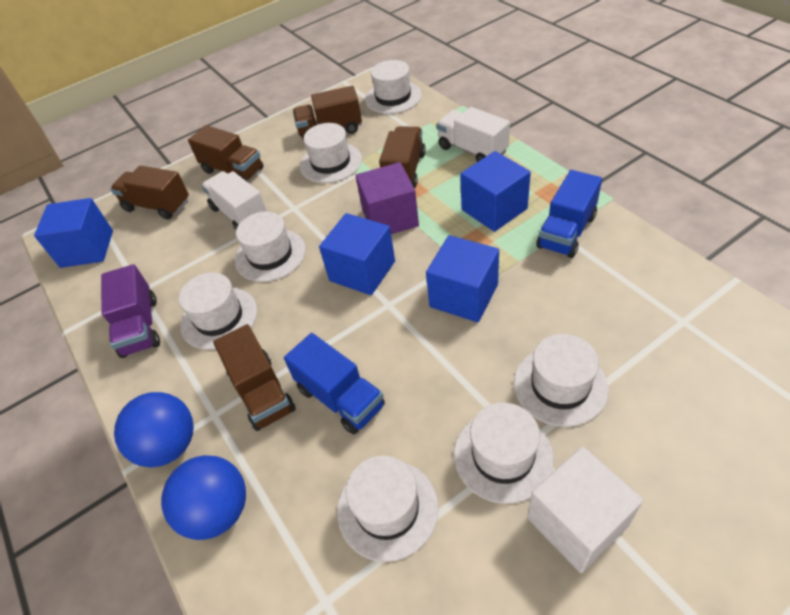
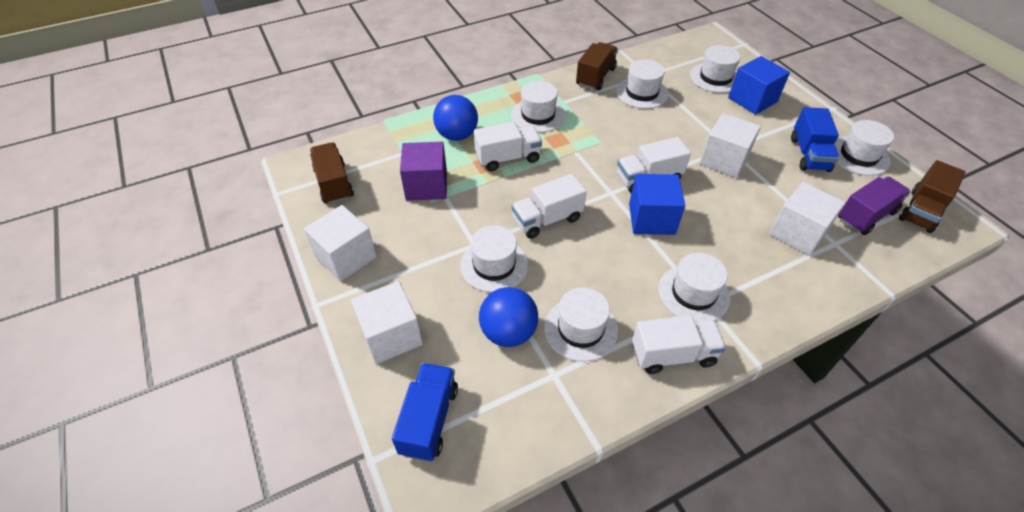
blue cube: 4 -> 2
brown truck: 5 -> 3
white cube: 1 -> 4
white truck: 2 -> 4

